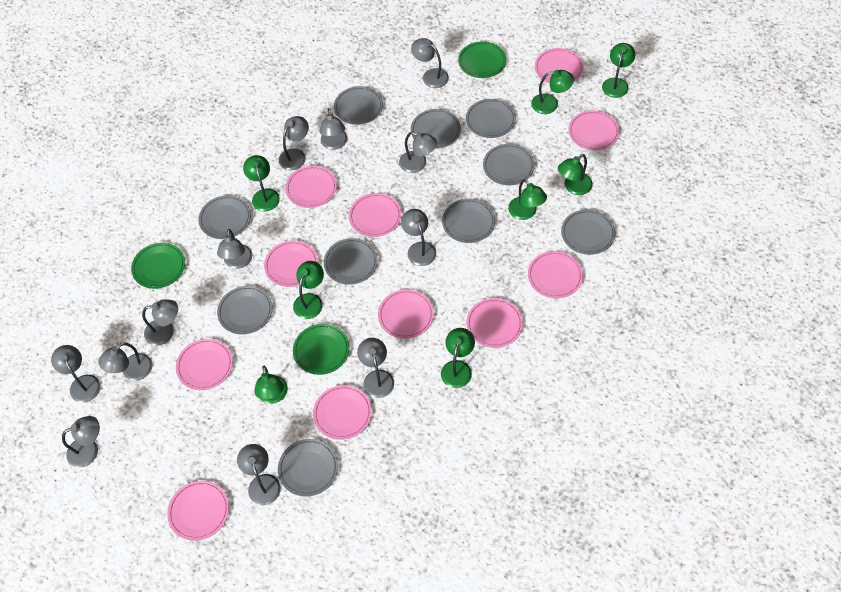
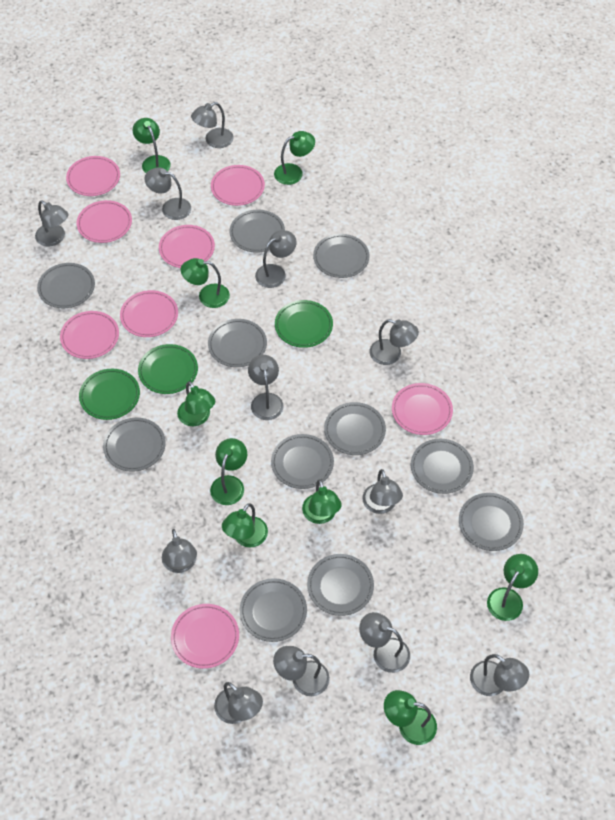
green lamp: 8 -> 9
grey plate: 10 -> 11
pink plate: 11 -> 8

